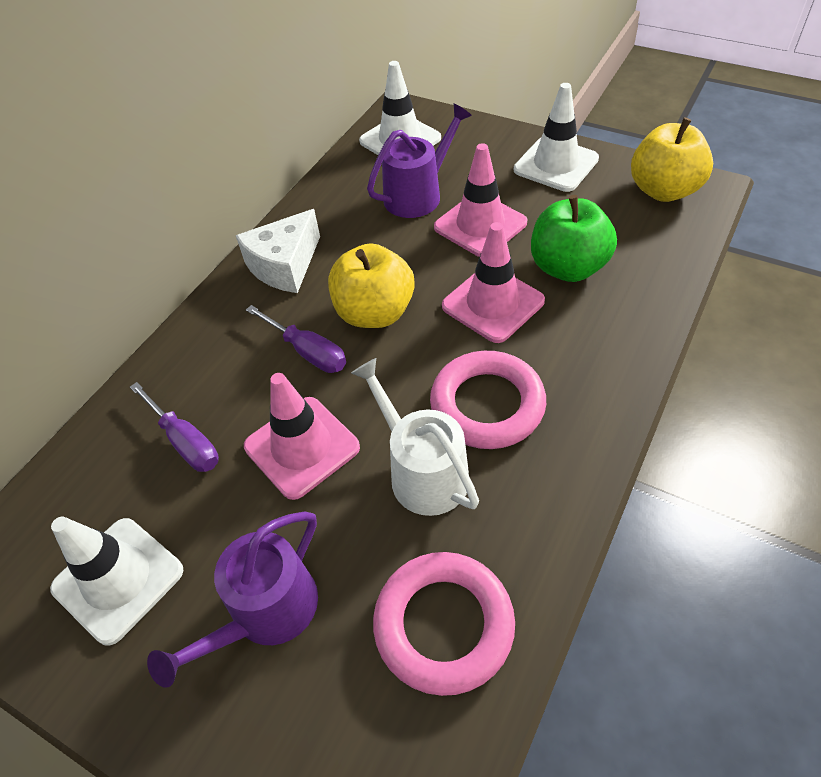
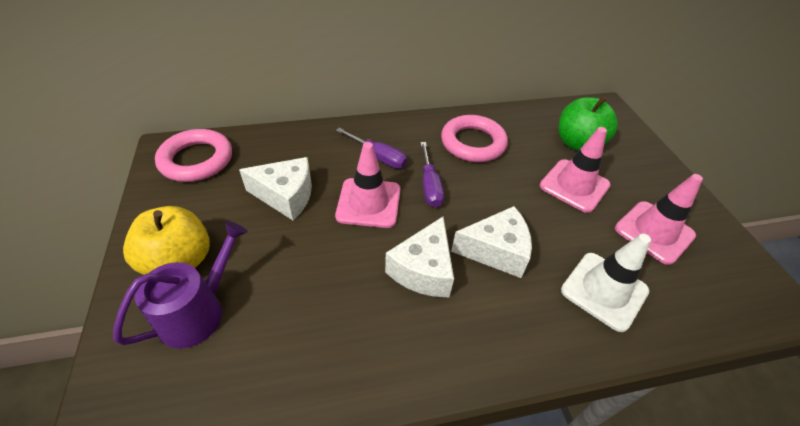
purple watering can: 2 -> 1
white cheese: 1 -> 3
white traffic cone: 3 -> 1
white watering can: 1 -> 0
yellow apple: 2 -> 1

